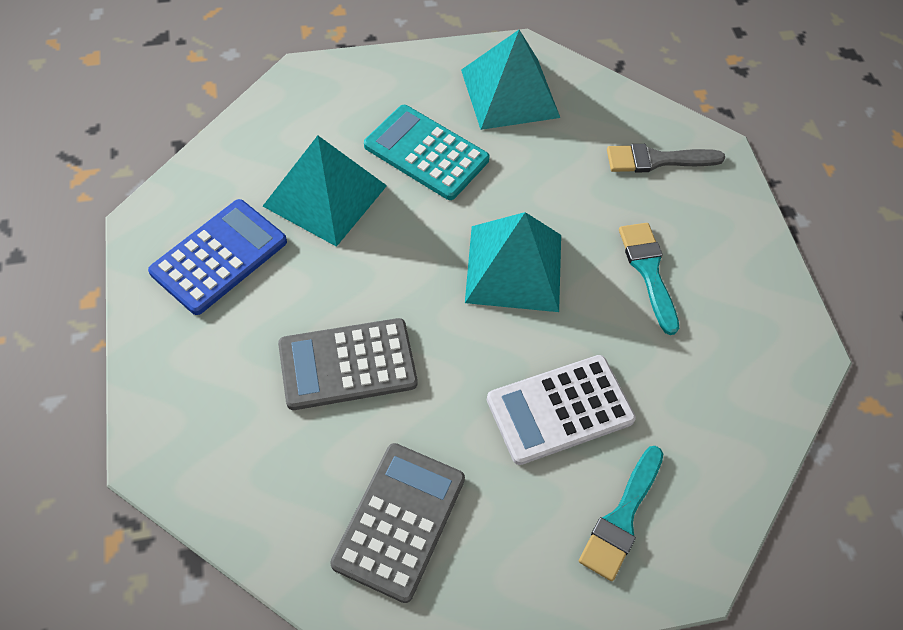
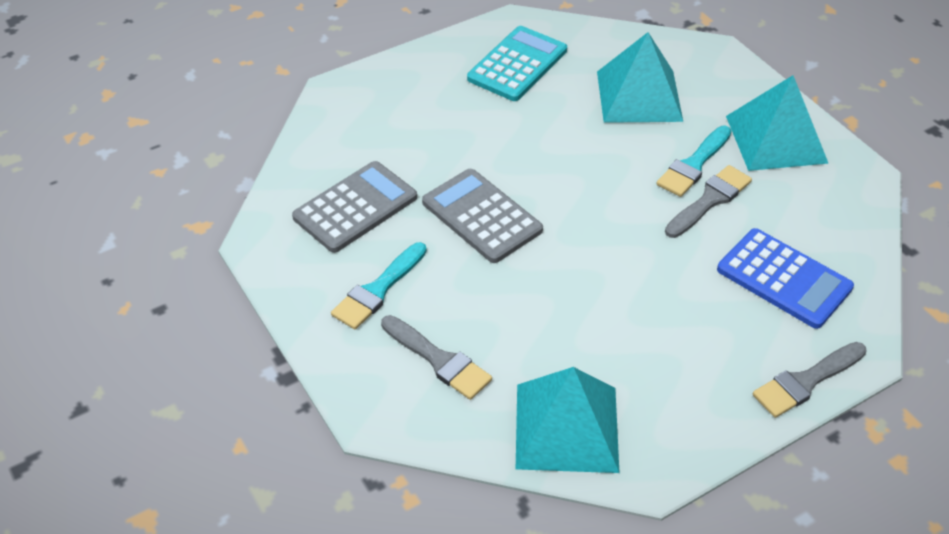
grey brush: 1 -> 3
white calculator: 1 -> 0

